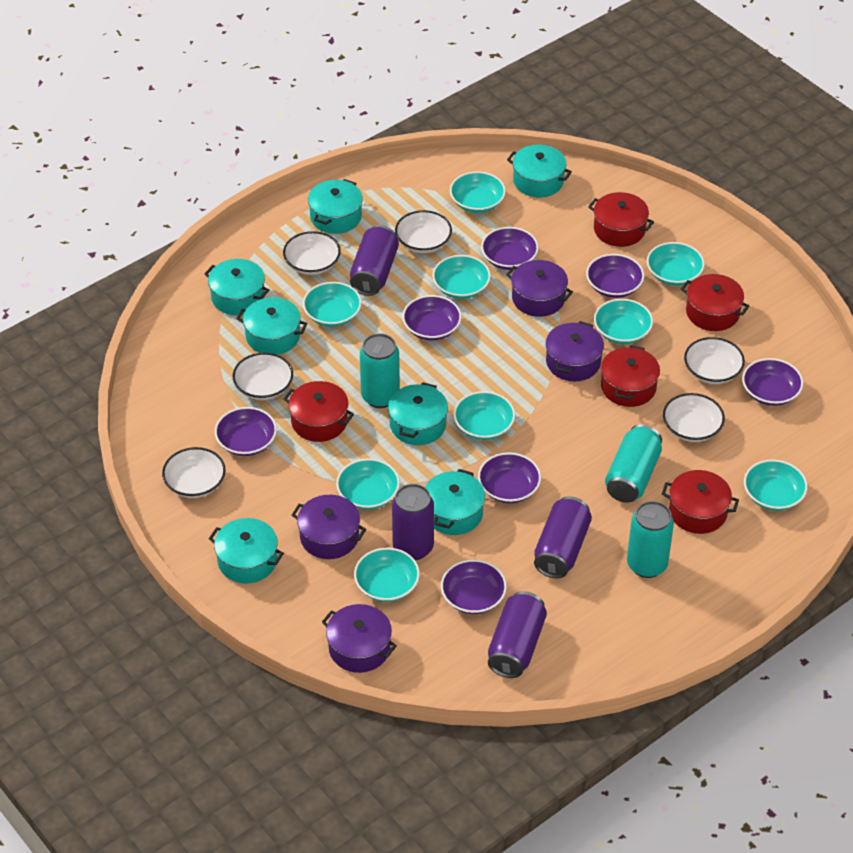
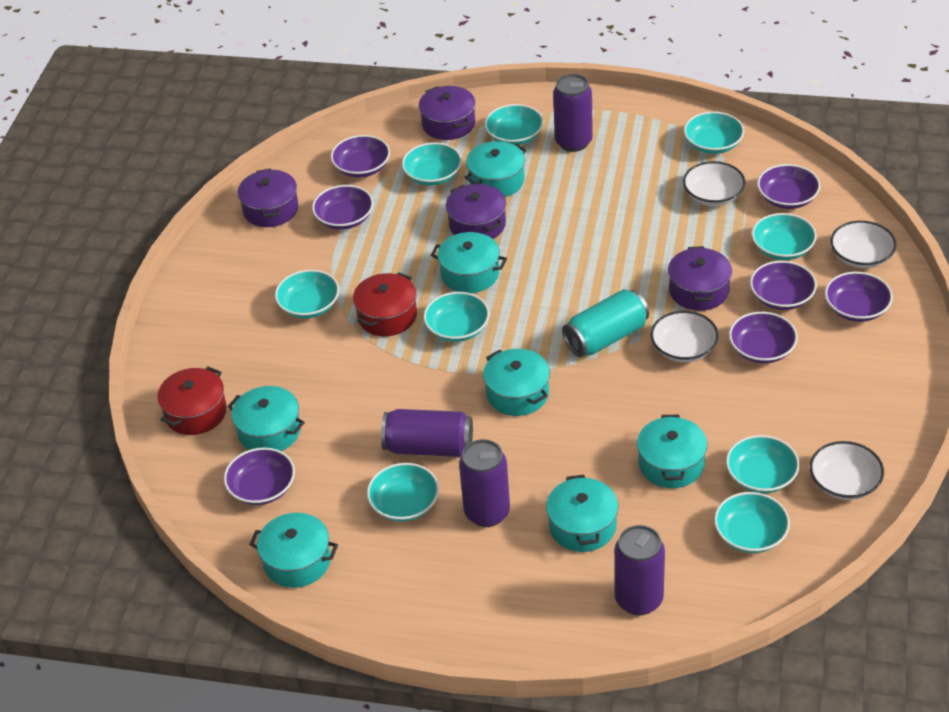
red pot: 5 -> 2
turquoise can: 3 -> 1
white bowl: 6 -> 4

